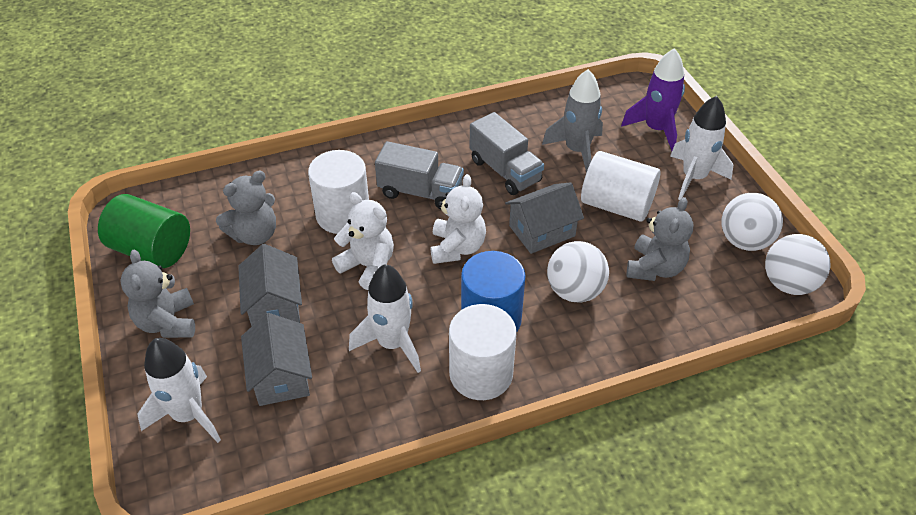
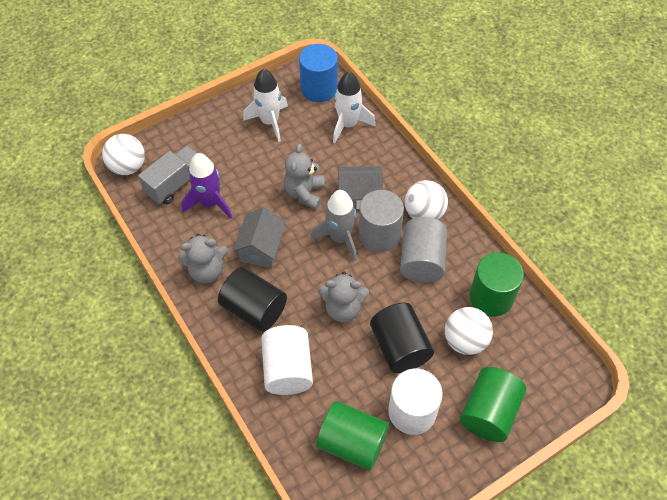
black cylinder: 0 -> 2
green cylinder: 1 -> 3
grey cylinder: 0 -> 2
grey house: 3 -> 2
grey truck: 2 -> 1
white cylinder: 3 -> 2
white rocket: 3 -> 2
white teddy bear: 2 -> 0

